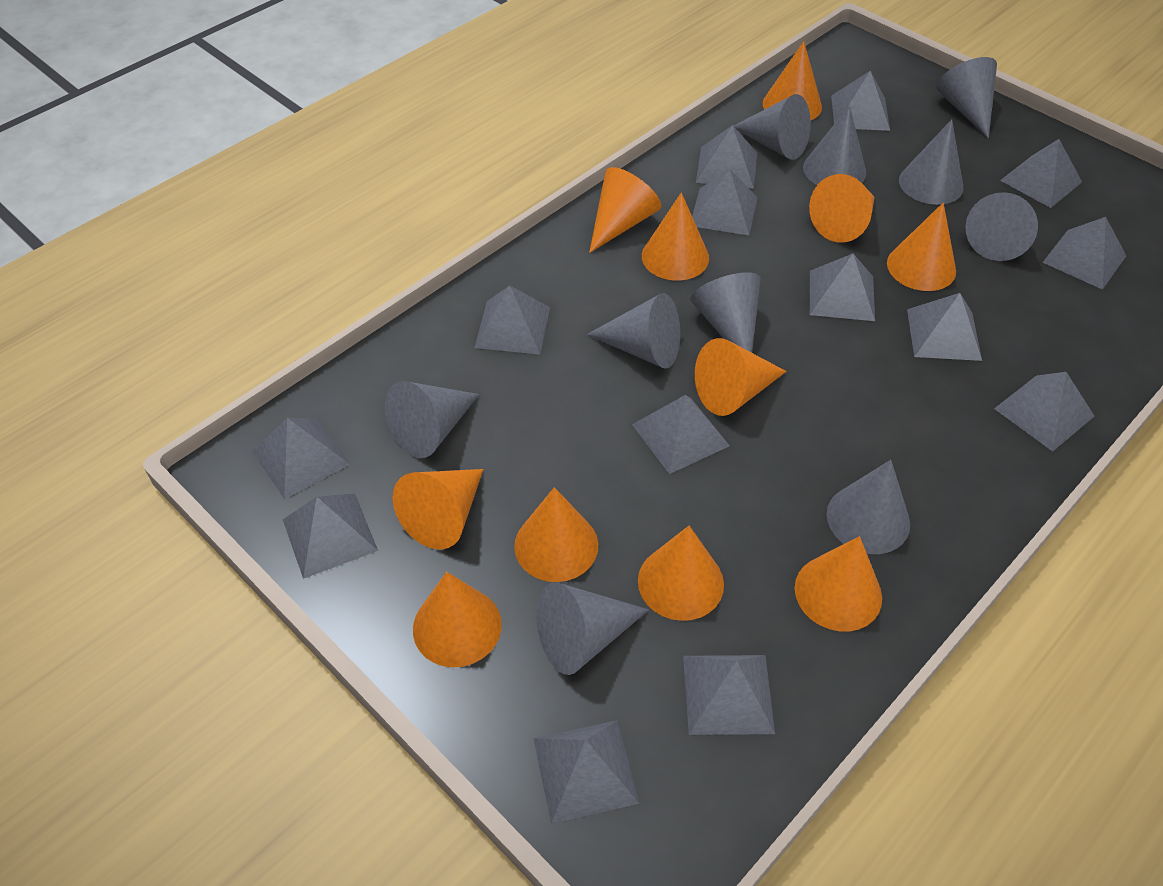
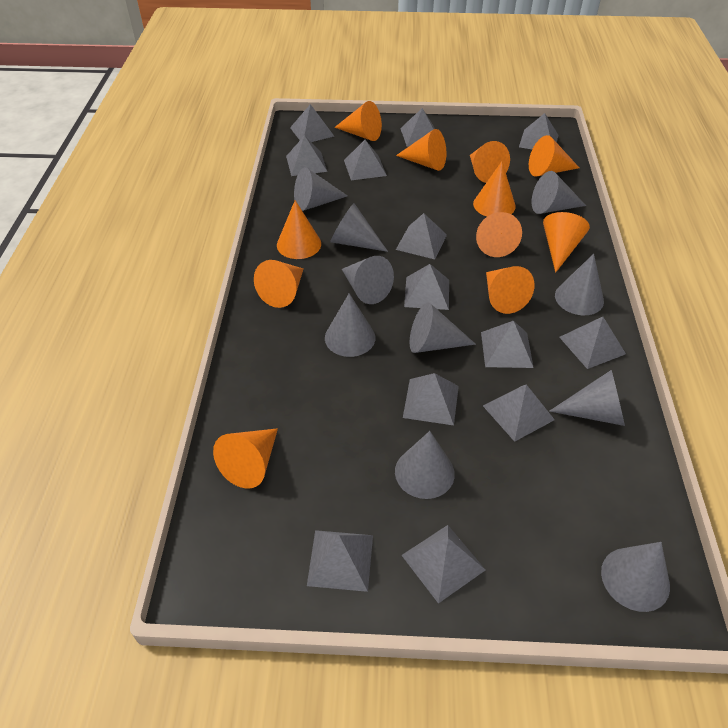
grey pyramid: 14 -> 13

